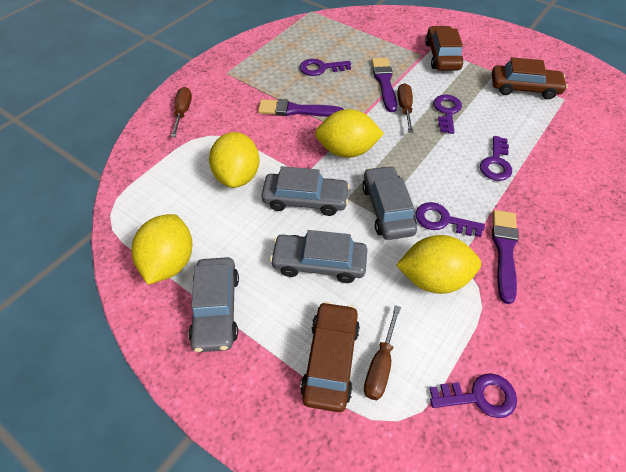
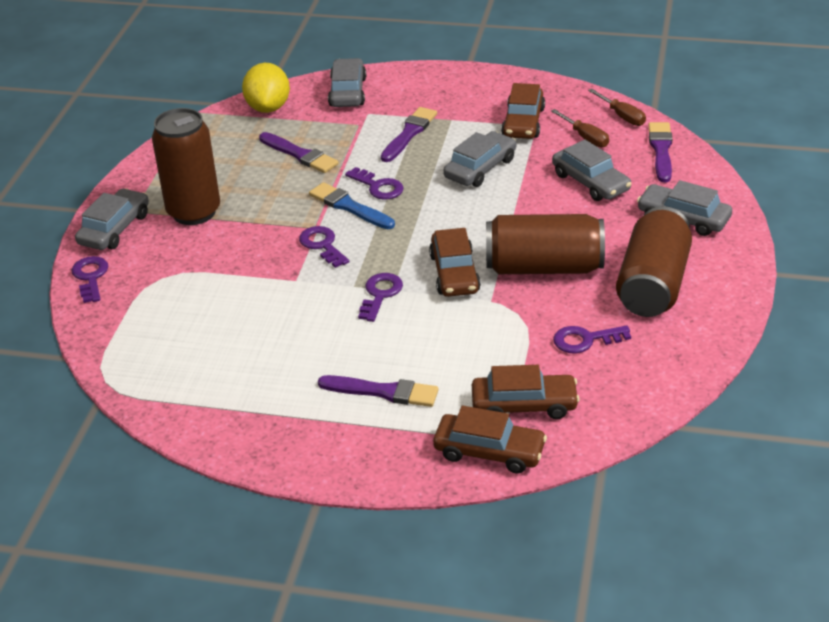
blue brush: 0 -> 1
brown can: 0 -> 3
brown car: 3 -> 4
brown screwdriver: 3 -> 2
grey car: 4 -> 5
purple brush: 3 -> 4
yellow lemon: 4 -> 1

